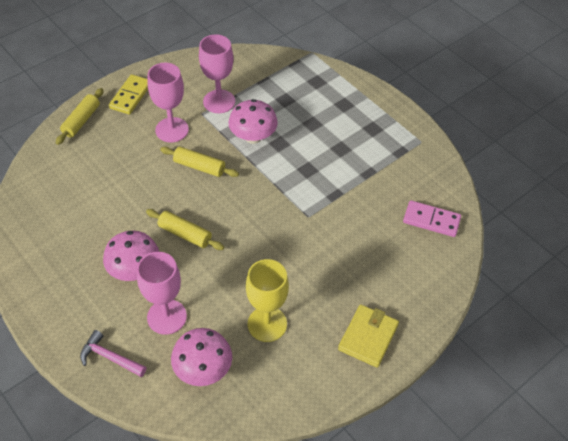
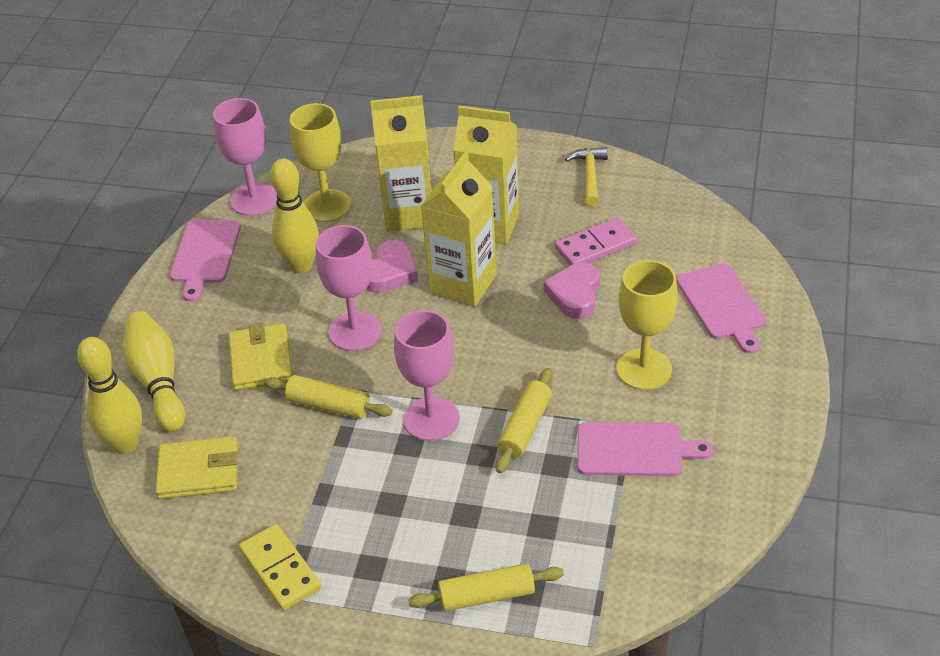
pink cutting board: 0 -> 3
pink hammer: 1 -> 0
pink heart: 0 -> 2
pink mushroom: 3 -> 0
yellow bowling pin: 0 -> 3
yellow carton: 0 -> 3
yellow goblet: 1 -> 2
yellow hammer: 0 -> 1
yellow wallet: 1 -> 2

